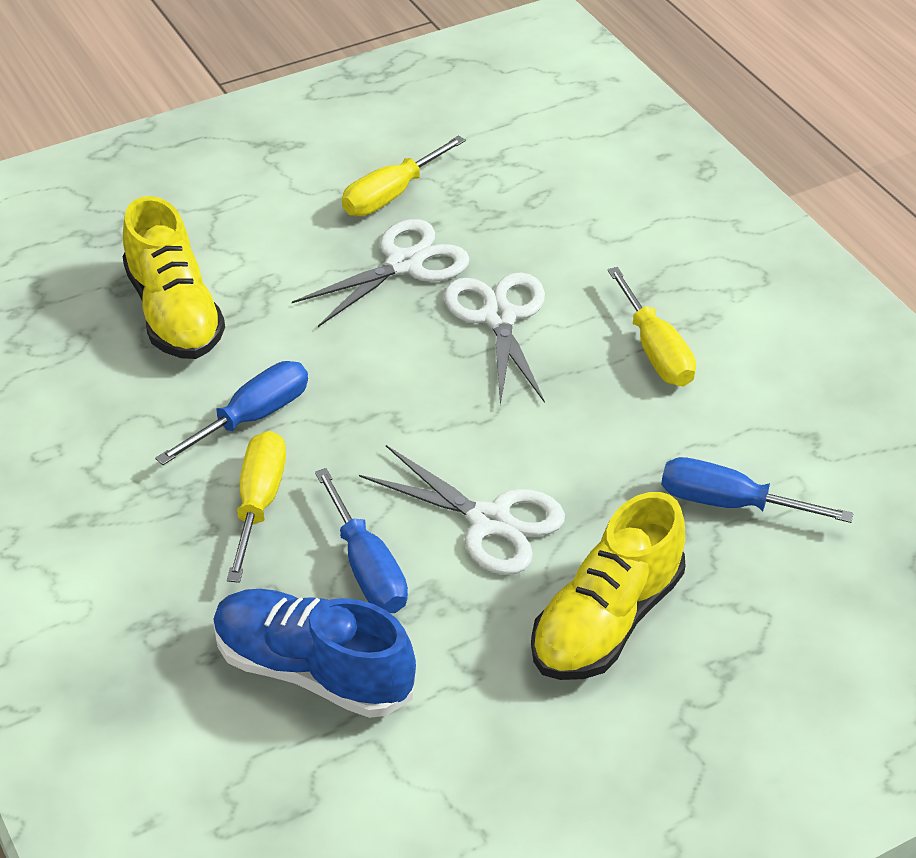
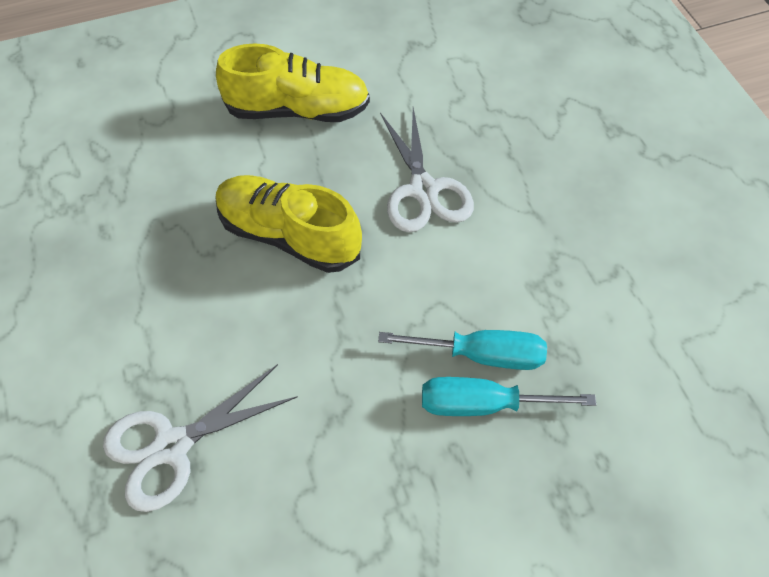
blue screwdriver: 3 -> 0
blue shoe: 1 -> 0
turquoise screwdriver: 0 -> 2
white scissors: 3 -> 2
yellow screwdriver: 3 -> 0

